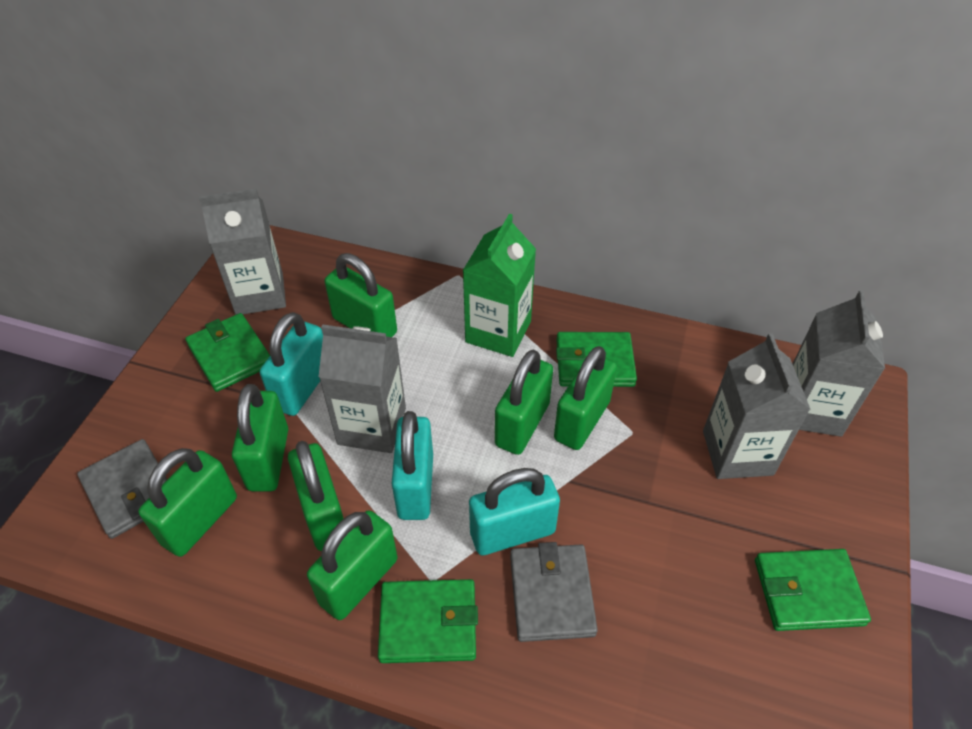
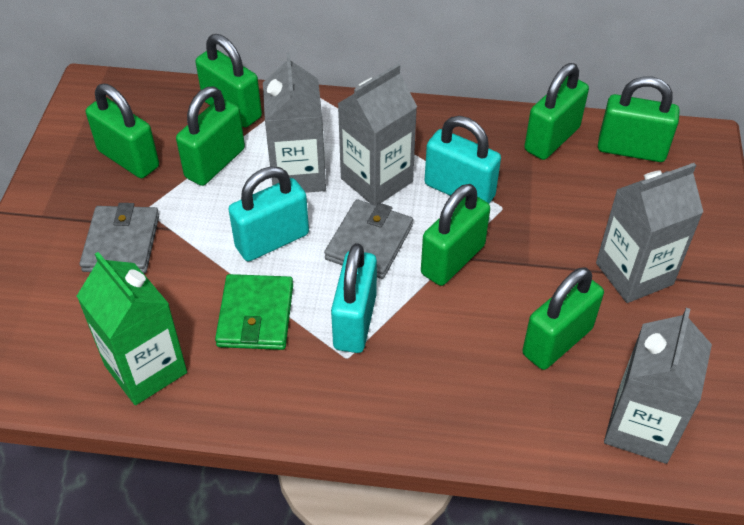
green wallet: 4 -> 1

